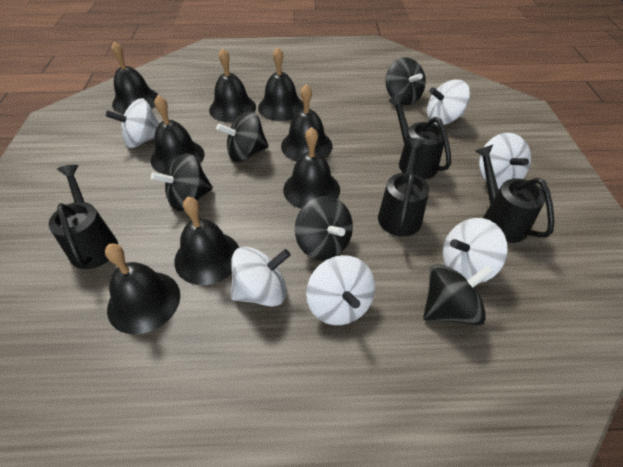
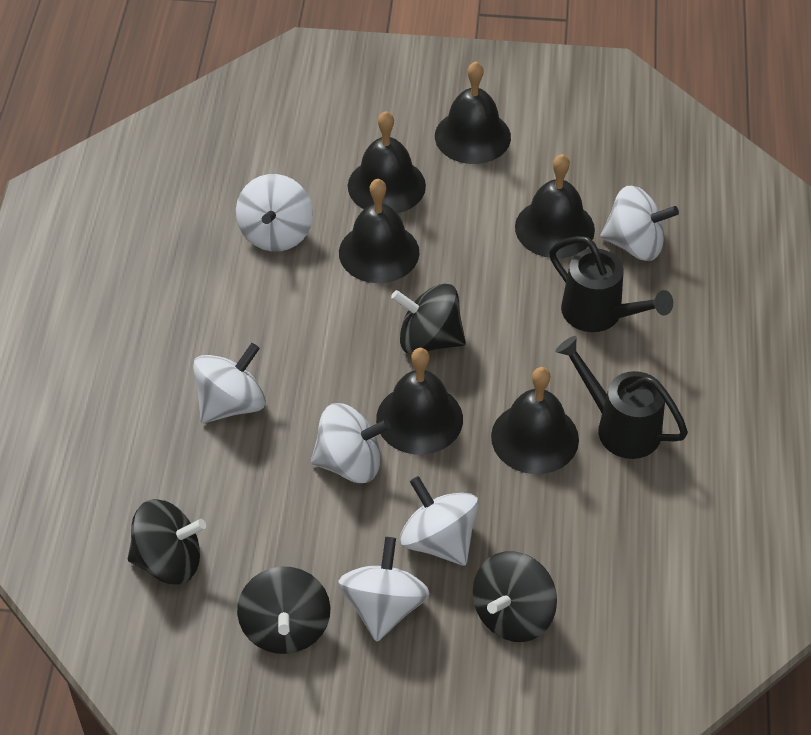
black bell: 8 -> 6
black spinning top: 5 -> 4
black watering can: 4 -> 2

